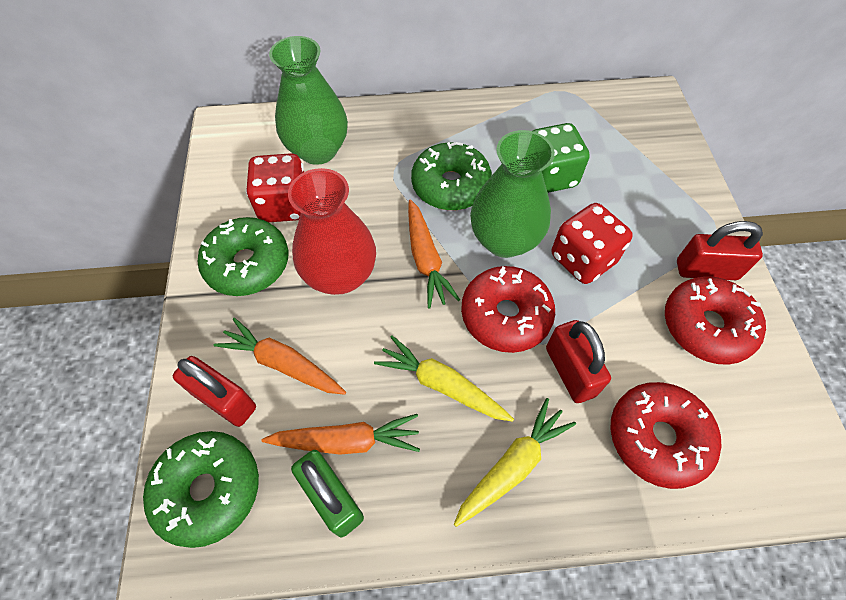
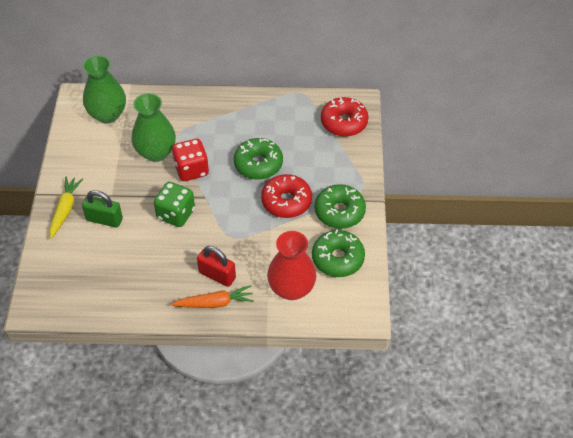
orange carrot: 3 -> 1
red dice: 2 -> 1
red donut: 3 -> 2
red padlock: 3 -> 1
yellow carrot: 2 -> 1

